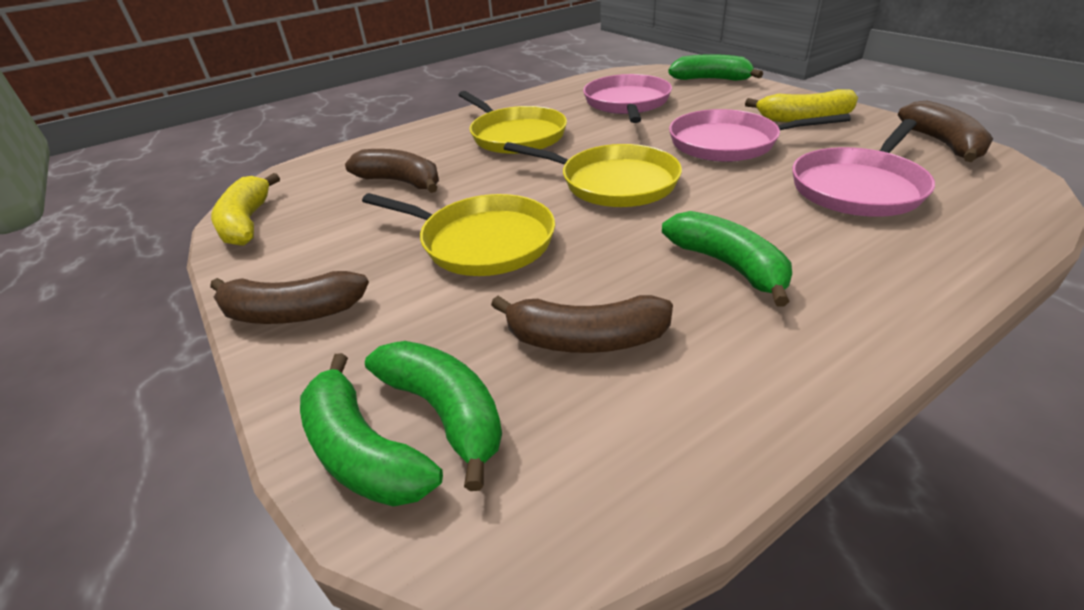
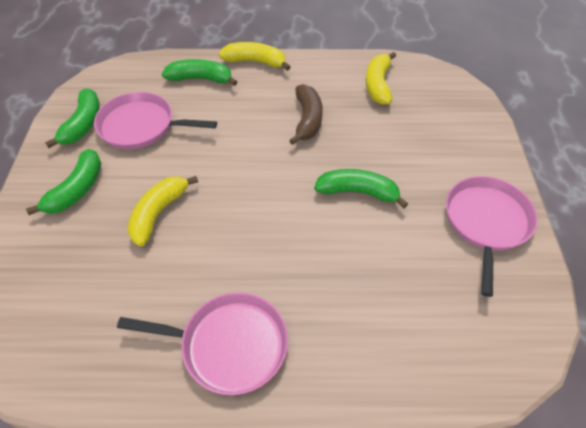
brown banana: 4 -> 1
yellow banana: 2 -> 3
yellow pan: 3 -> 0

